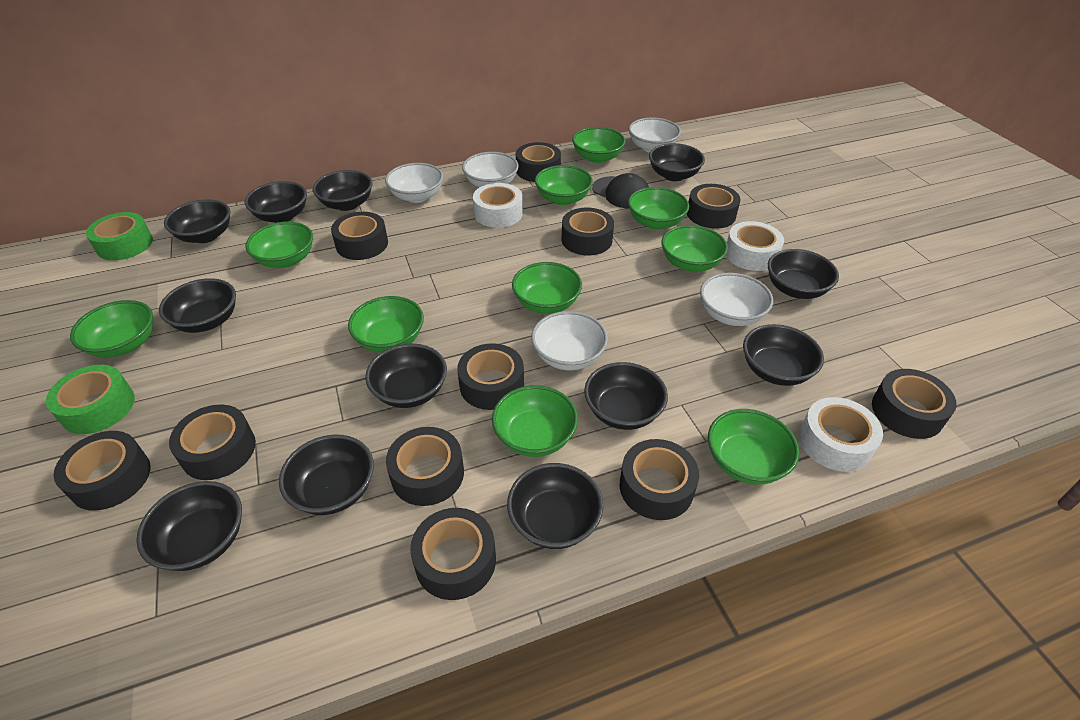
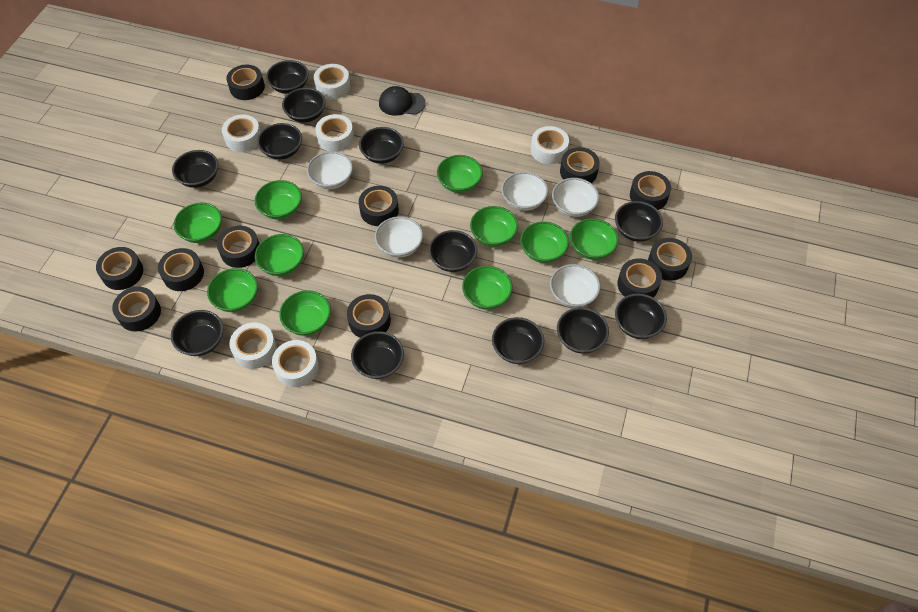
green tape: 2 -> 0
white tape: 3 -> 6

